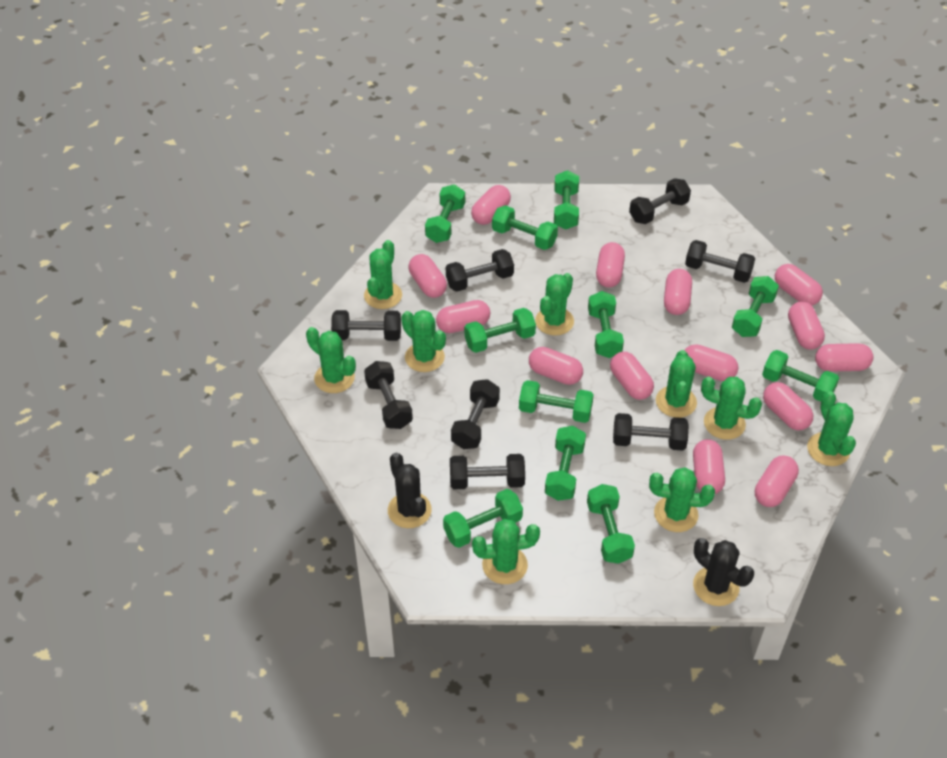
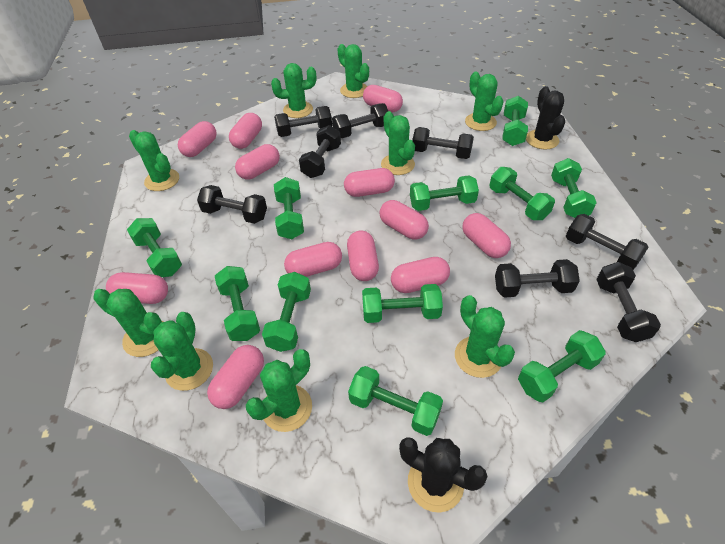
pink capsule: 14 -> 12

